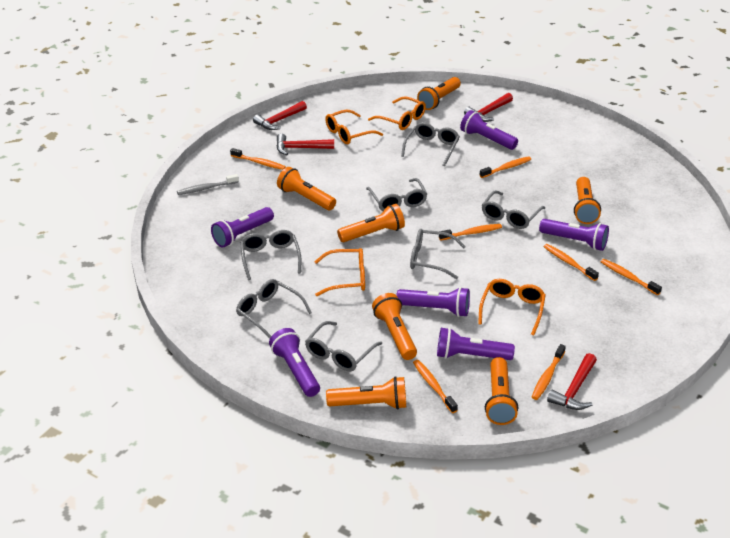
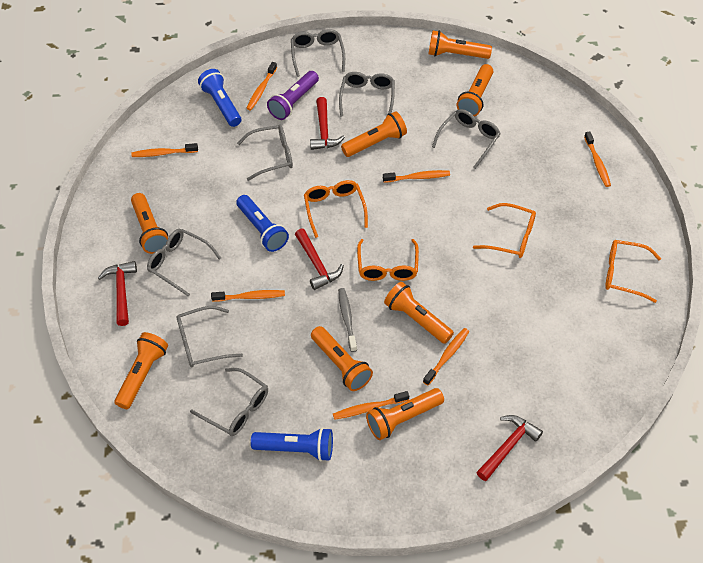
blue flashlight: 0 -> 3
orange flashlight: 7 -> 8
purple flashlight: 6 -> 1

